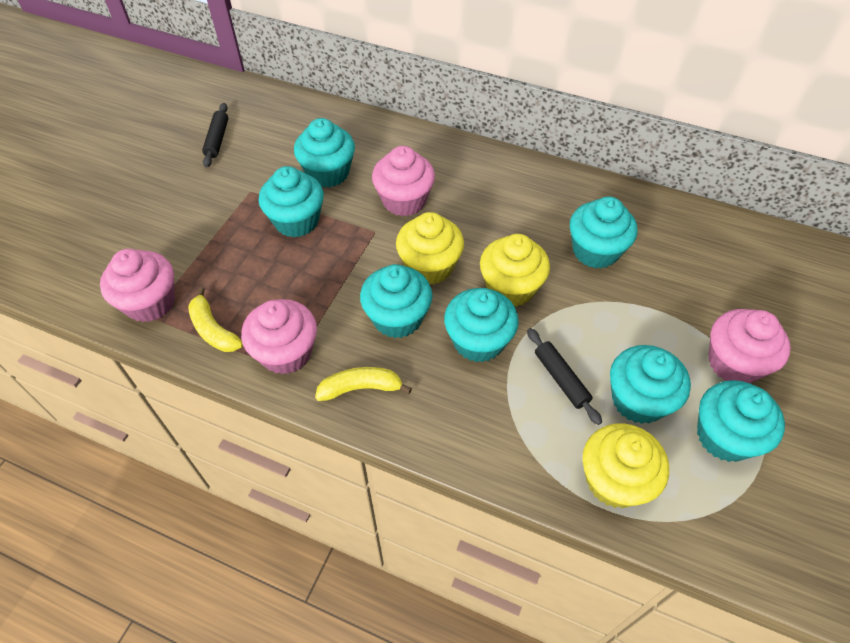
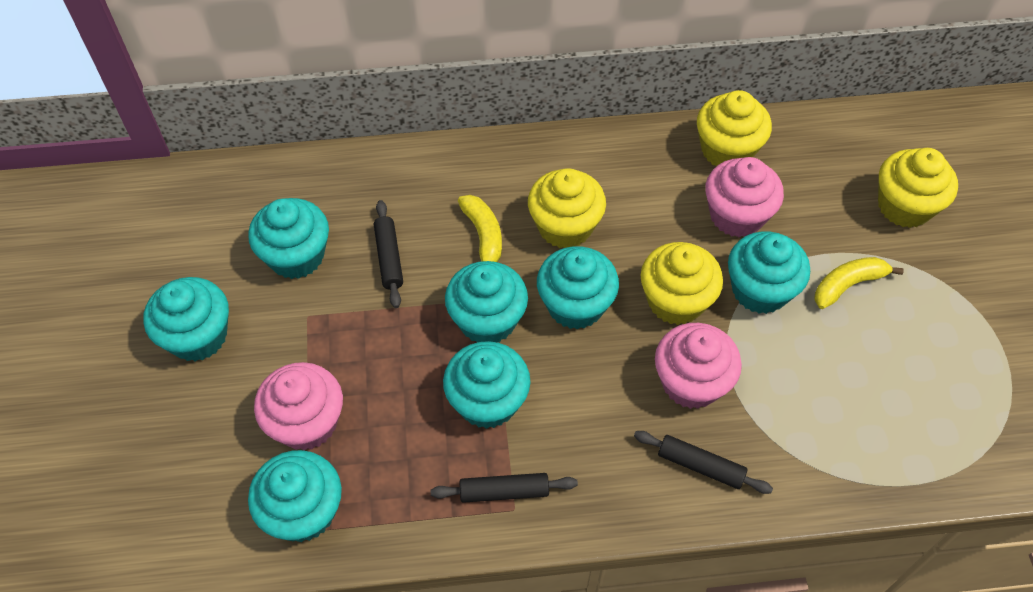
black rolling pin: 2 -> 3
pink cupcake: 4 -> 3
yellow cupcake: 3 -> 4

